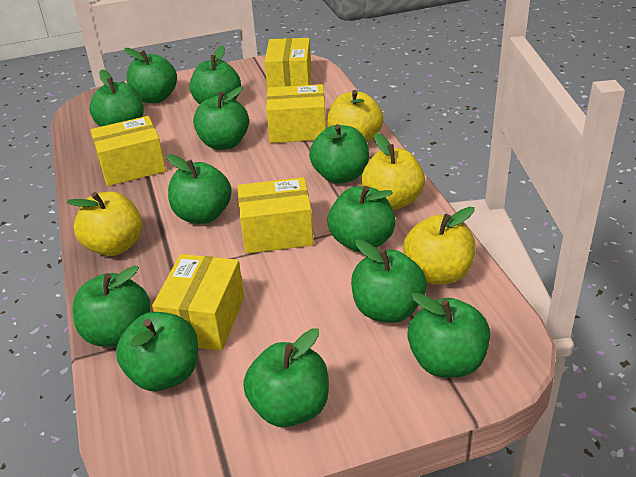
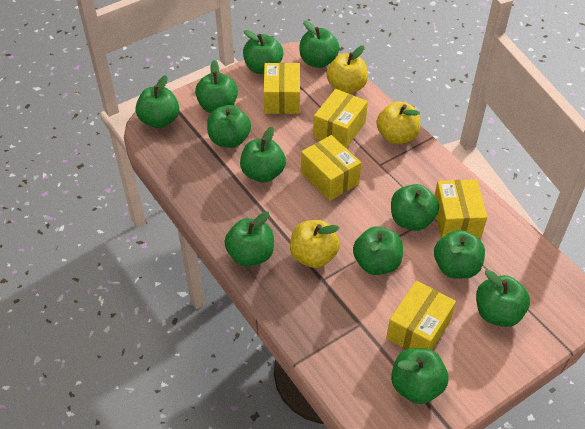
yellow apple: 4 -> 3

